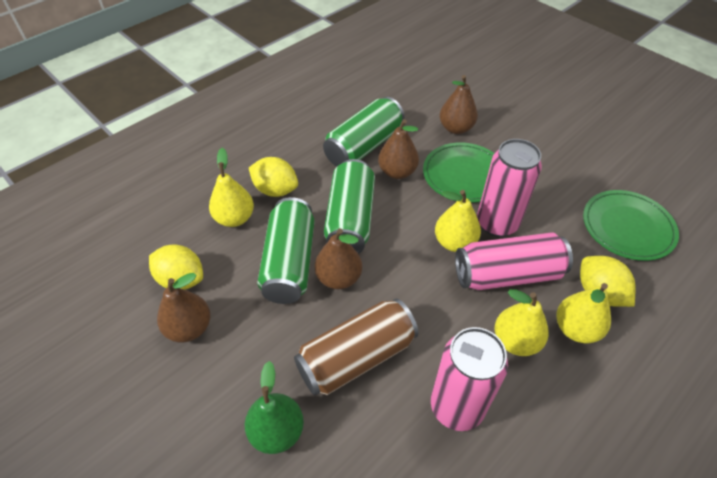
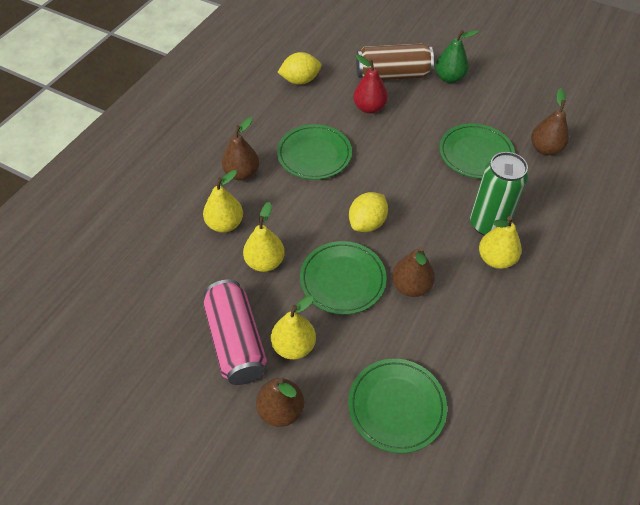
green can: 3 -> 1
green plate: 2 -> 4
pink can: 3 -> 1
red pear: 0 -> 1
yellow lemon: 3 -> 2

